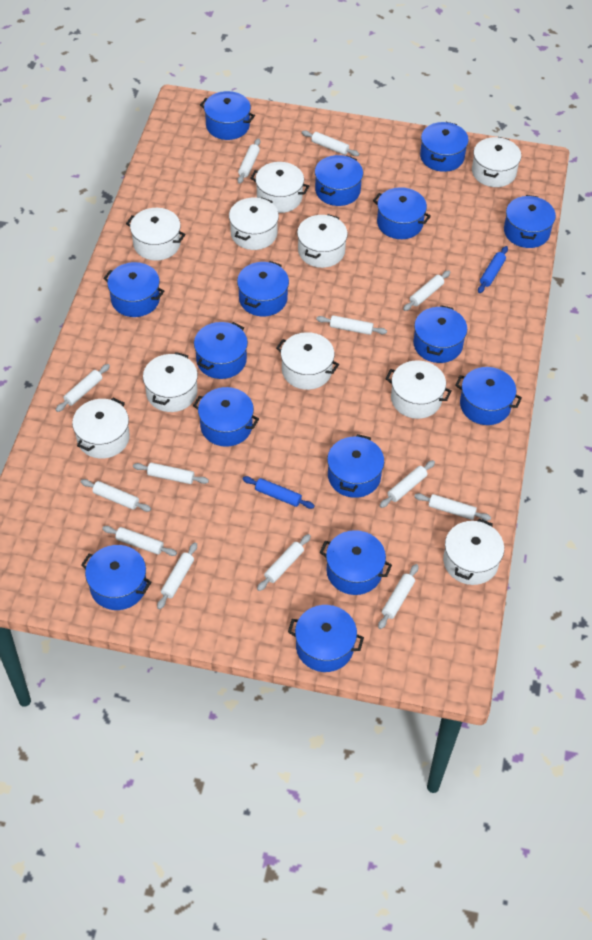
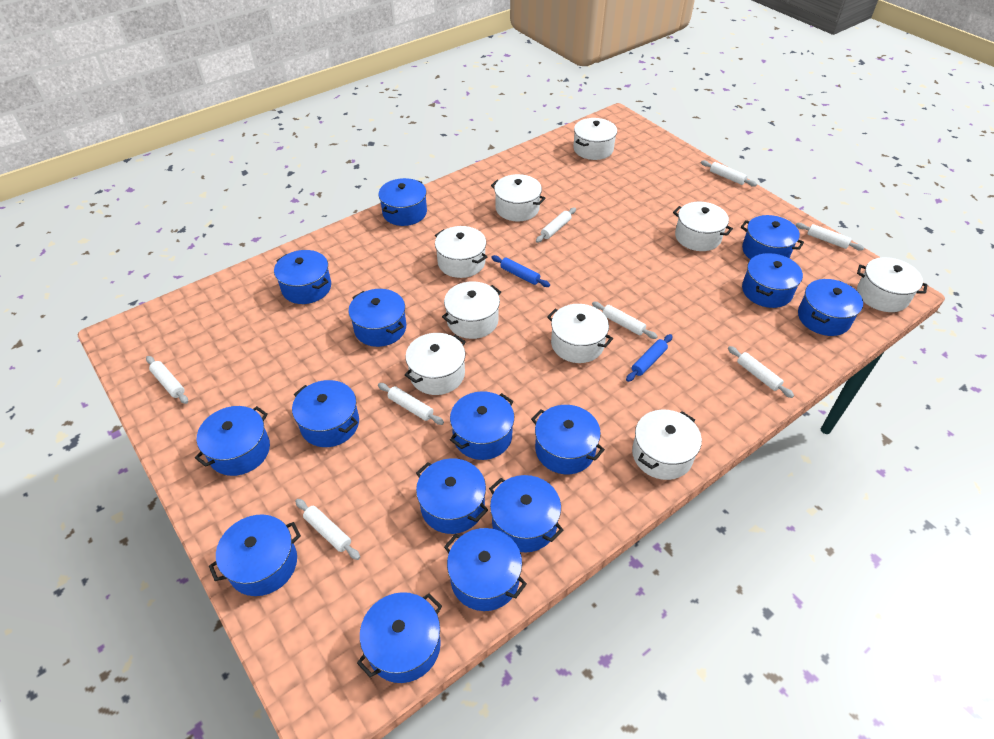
white pot: 10 -> 9
white rolling pin: 13 -> 8

